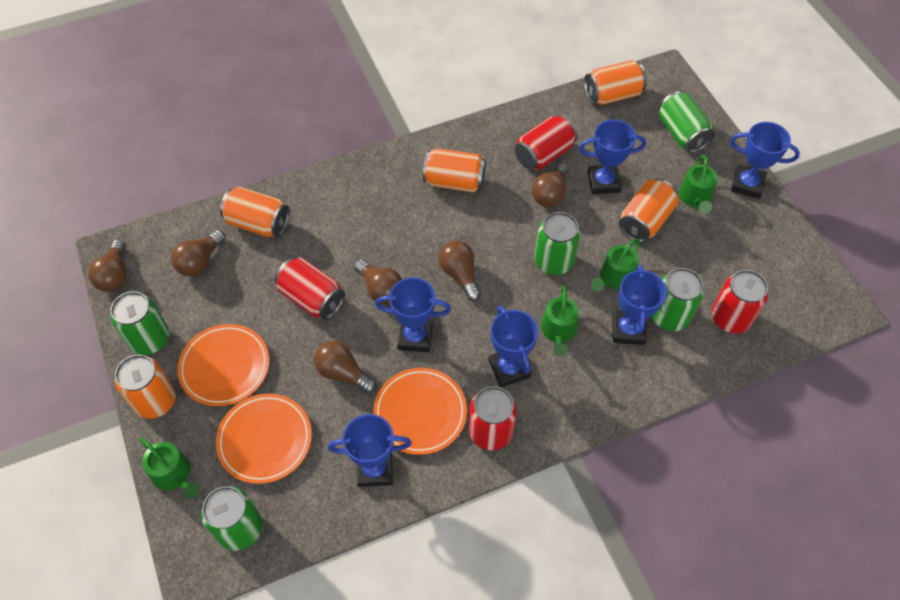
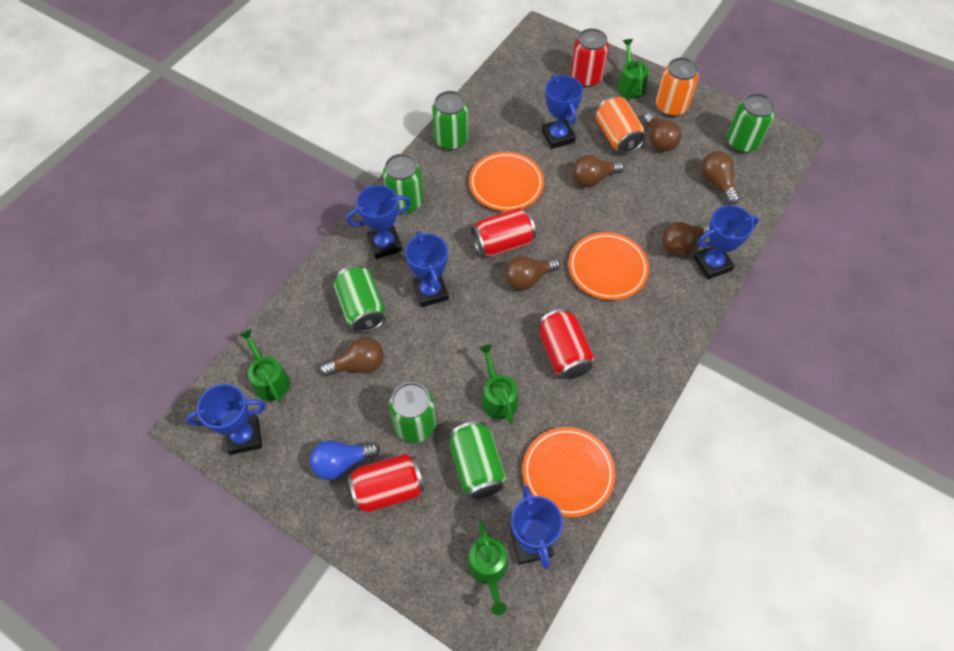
blue light bulb: 0 -> 1
green can: 5 -> 6
orange can: 5 -> 2

